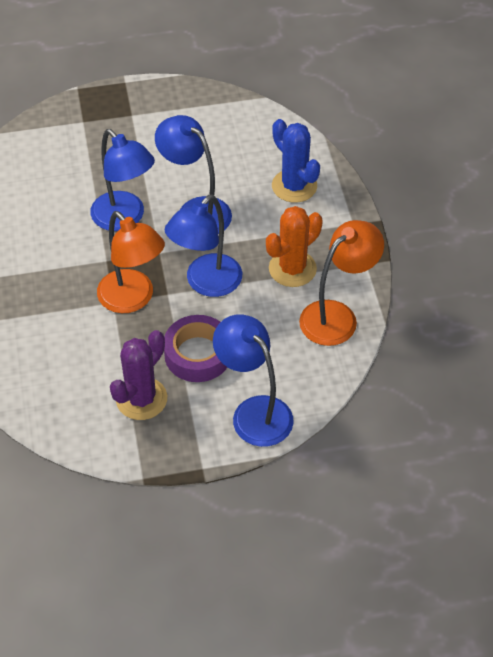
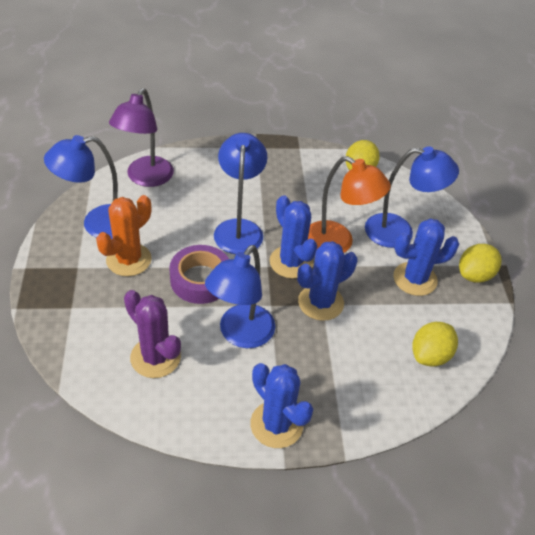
blue cactus: 1 -> 4
orange lamp: 2 -> 1
purple lamp: 0 -> 1
yellow lemon: 0 -> 3

